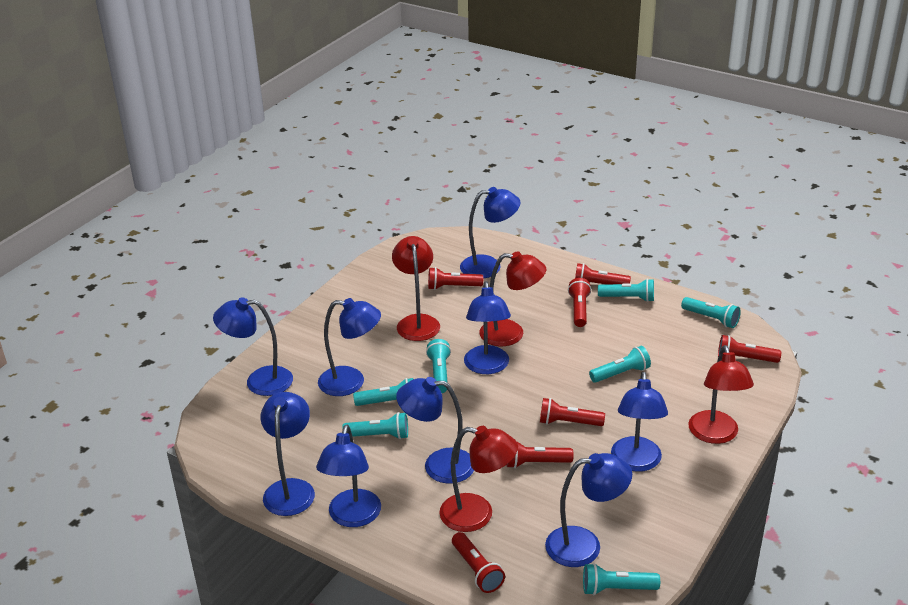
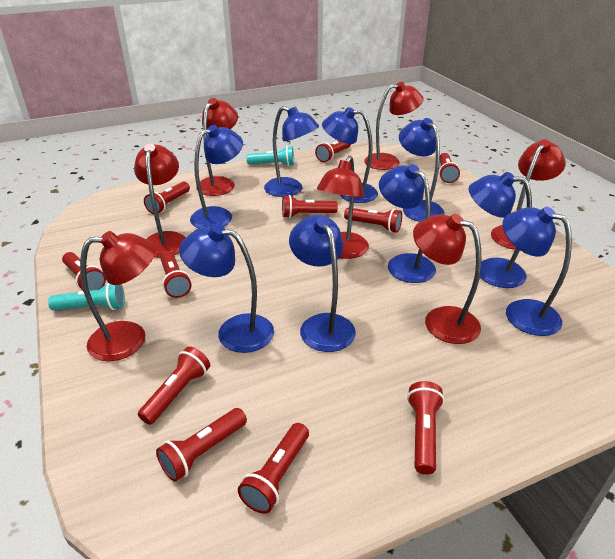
red flashlight: 7 -> 11
red lamp: 4 -> 7
turquoise flashlight: 7 -> 2

